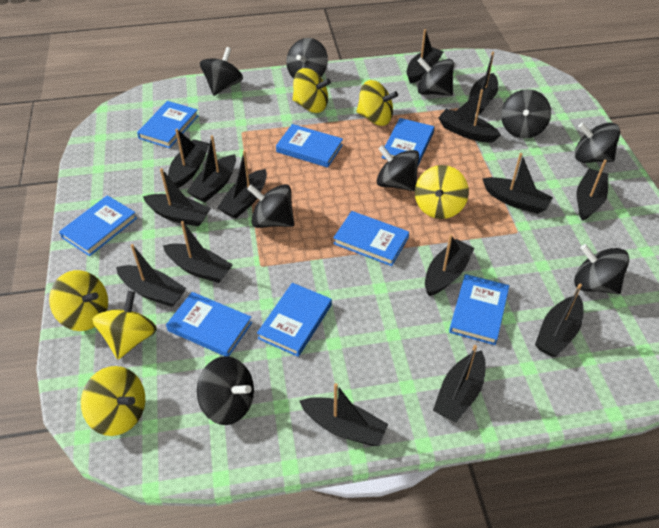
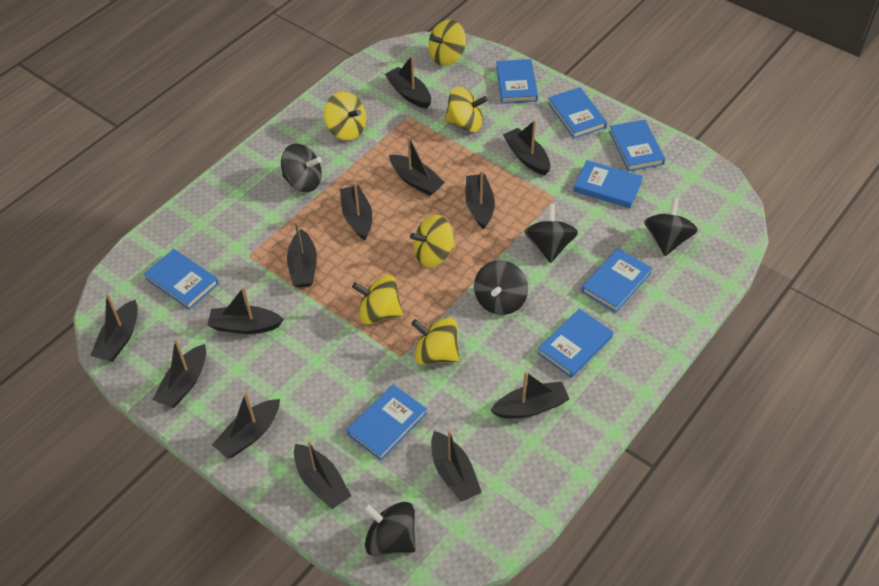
black boat: 15 -> 13
black spinning top: 9 -> 5

